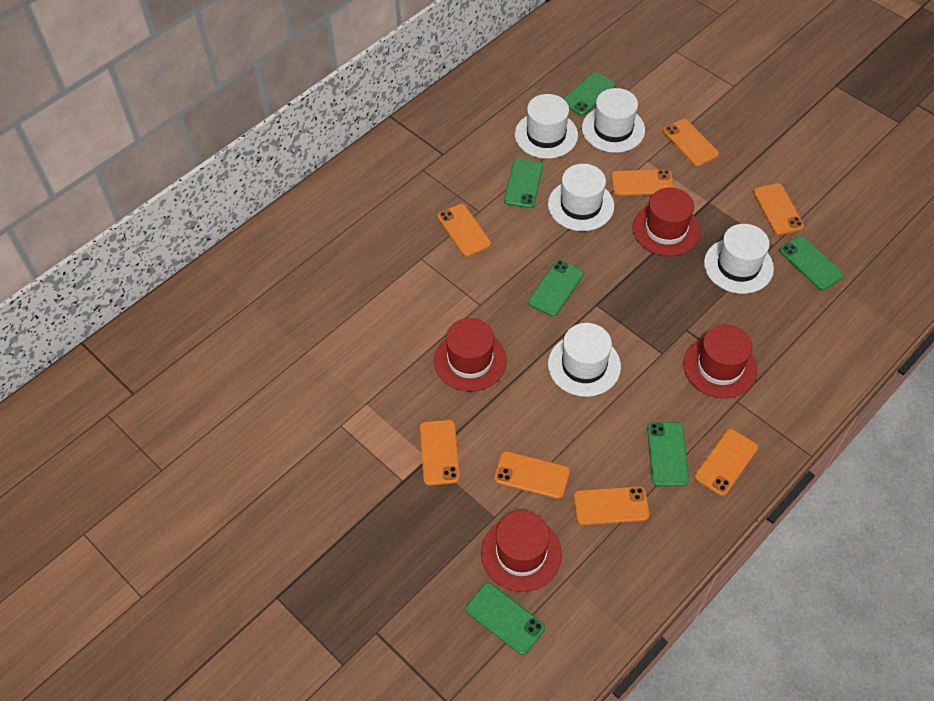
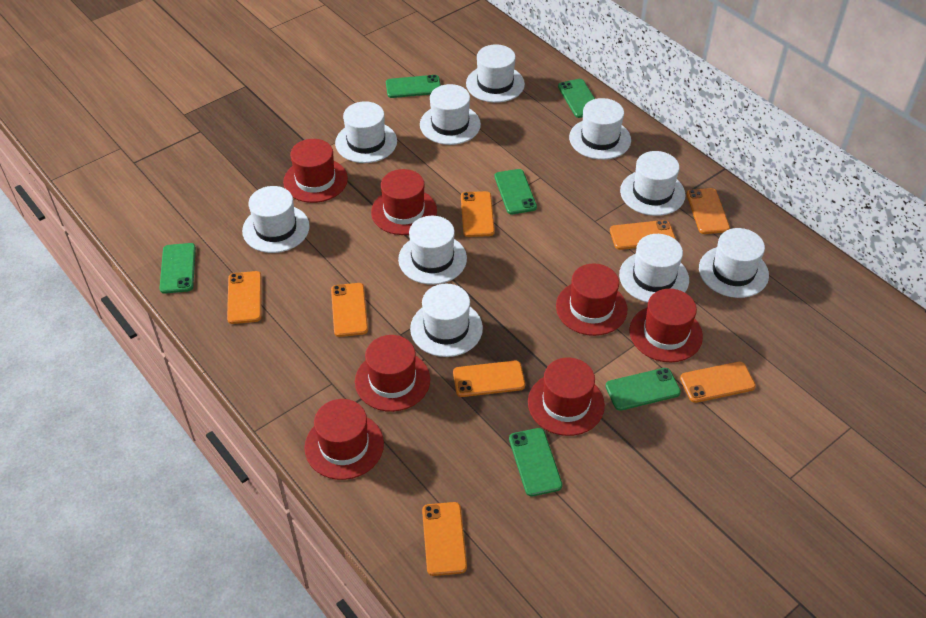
red hat: 4 -> 7
white hat: 5 -> 10

